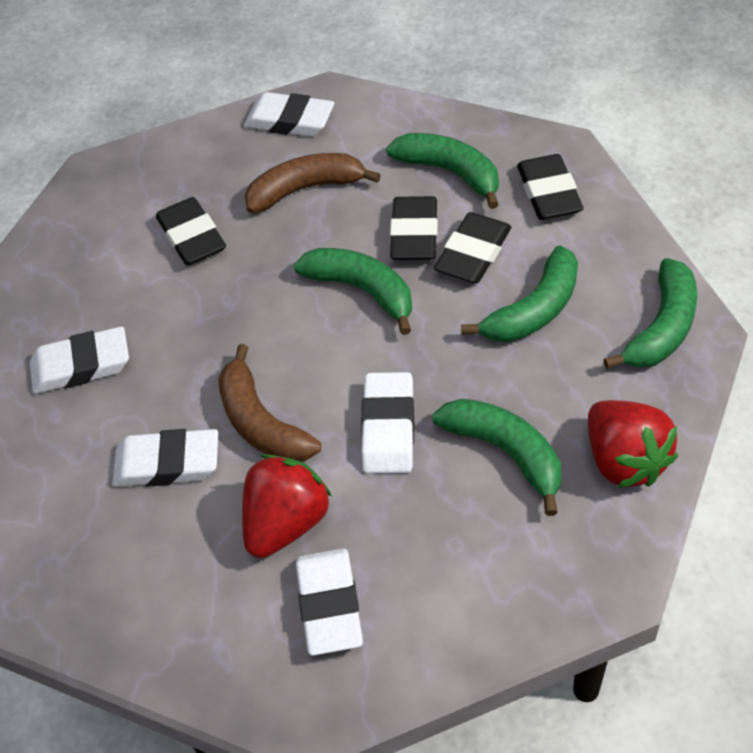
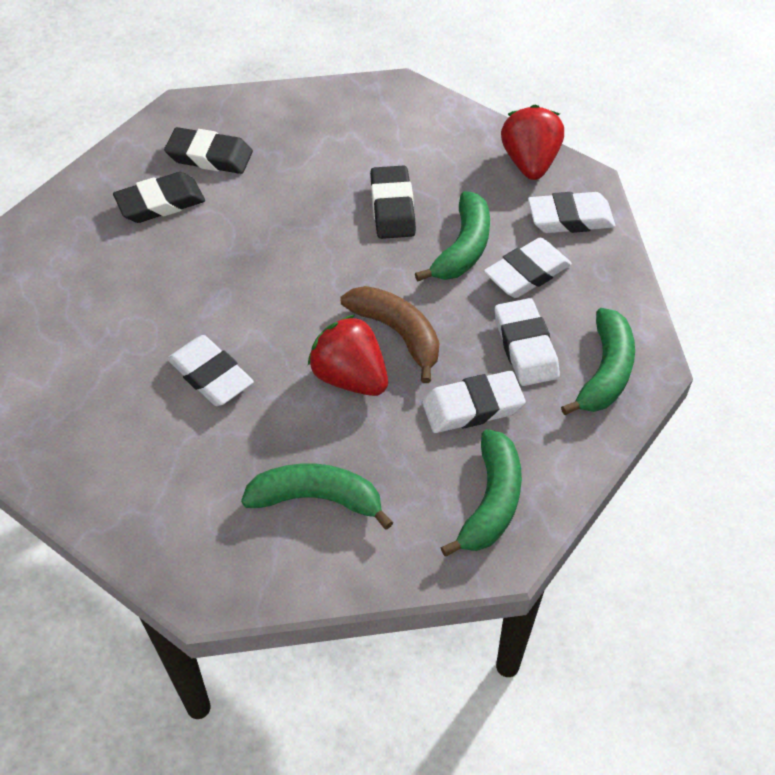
black eraser: 4 -> 3
brown banana: 2 -> 1
green banana: 5 -> 4

